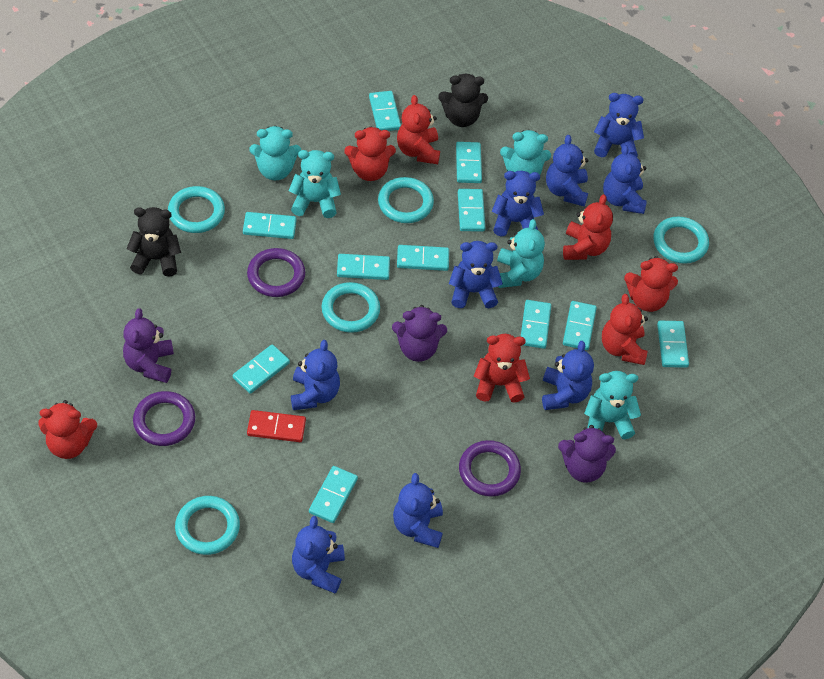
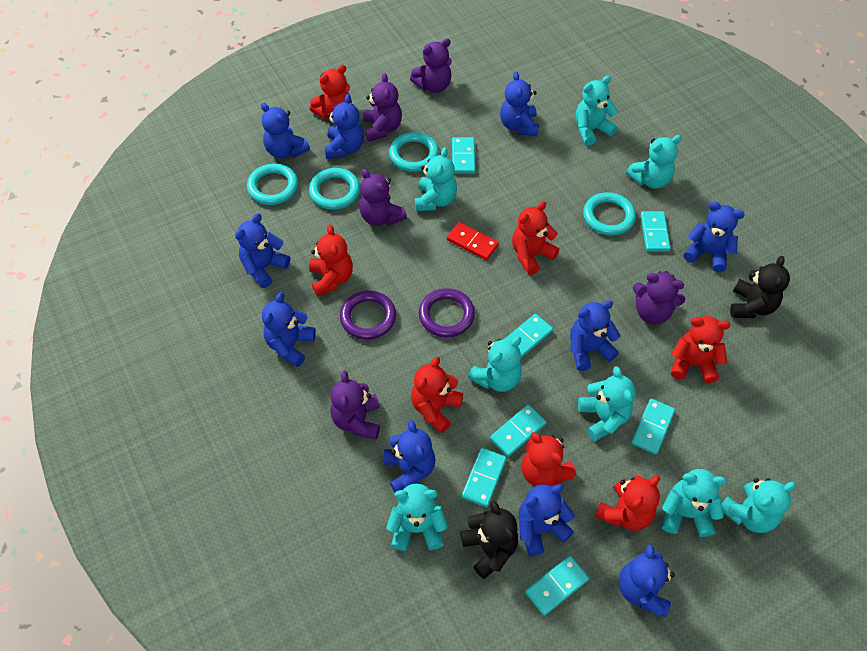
blue teddy bear: 9 -> 10
purple ring: 3 -> 2
purple teddy bear: 3 -> 5
turquoise domino: 11 -> 7
turquoise ring: 5 -> 4
turquoise teddy bear: 5 -> 8

